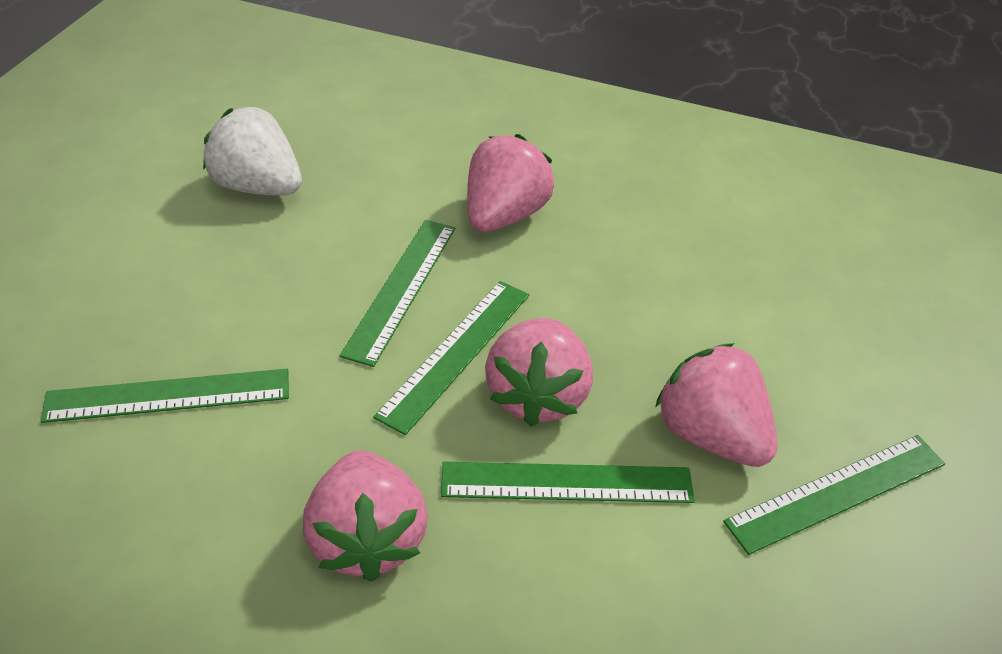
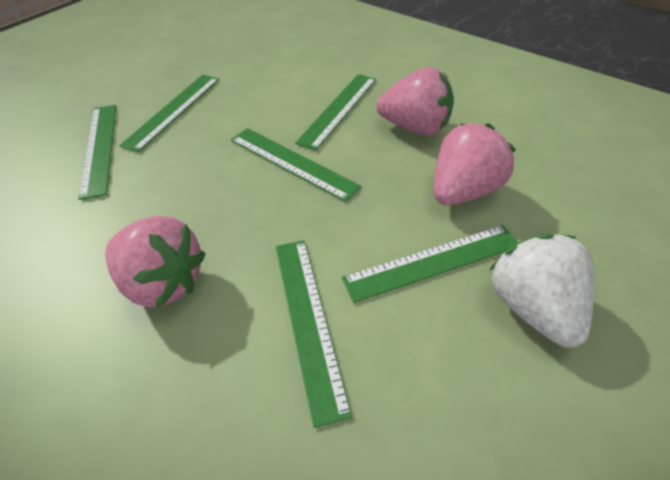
green ruler: 5 -> 6
pink strawberry: 4 -> 3

